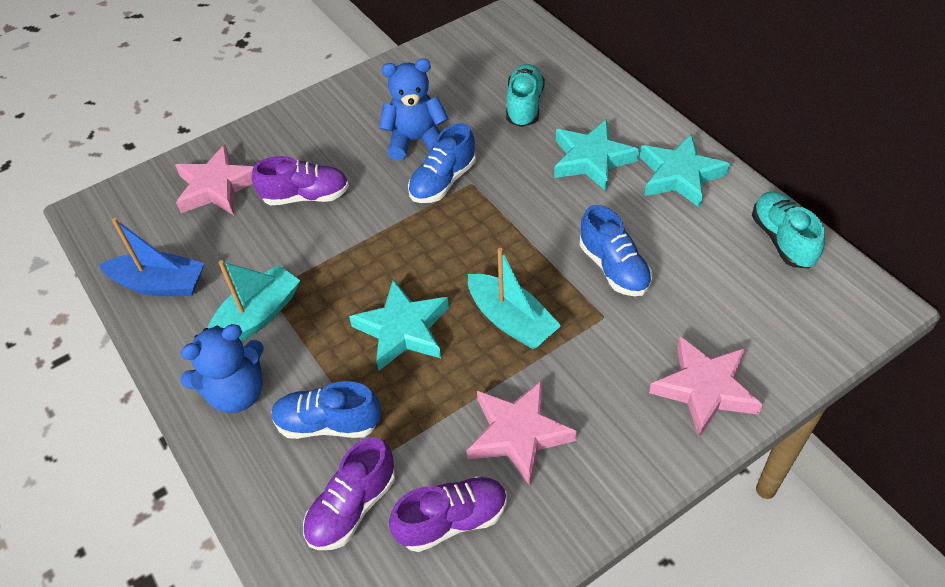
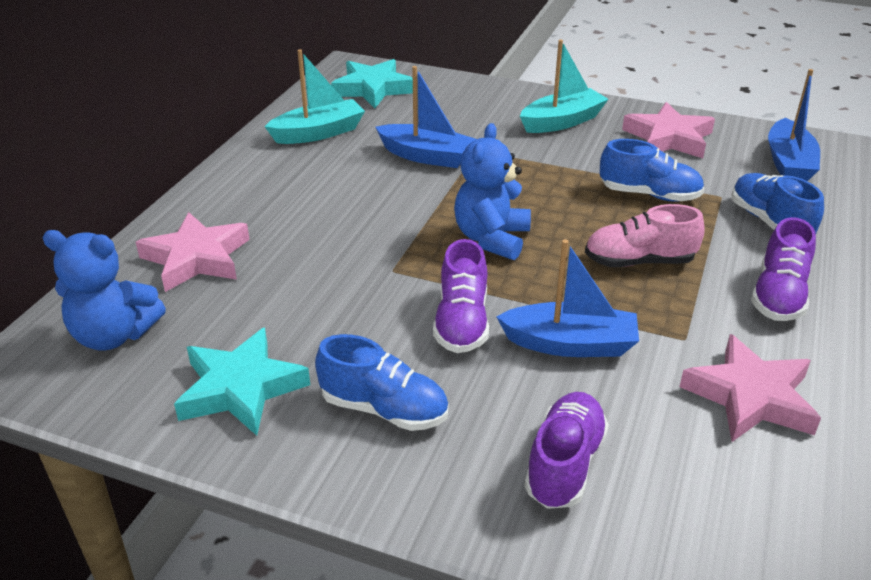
blue boat: 1 -> 3
pink shoe: 0 -> 1
turquoise shoe: 2 -> 0
turquoise star: 3 -> 2

